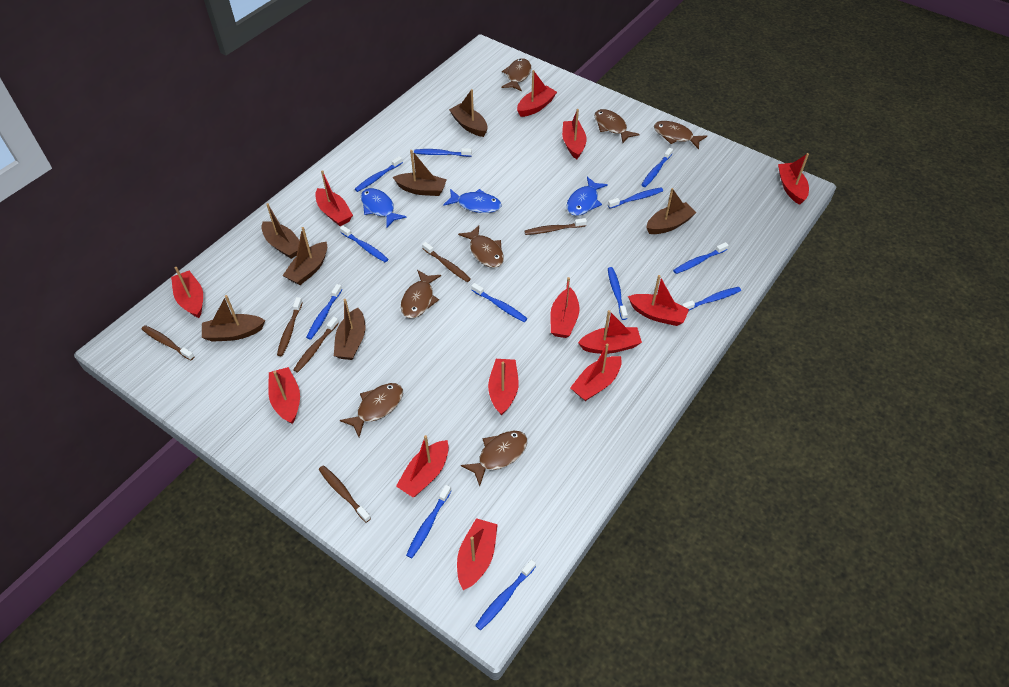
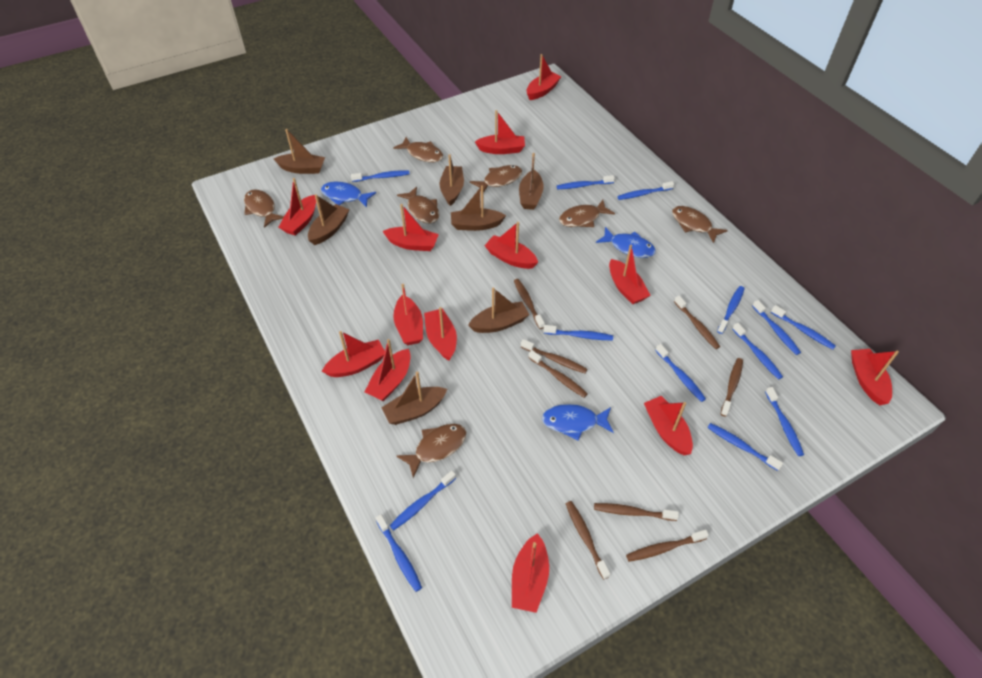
blue toothbrush: 12 -> 13
brown toothbrush: 6 -> 8

